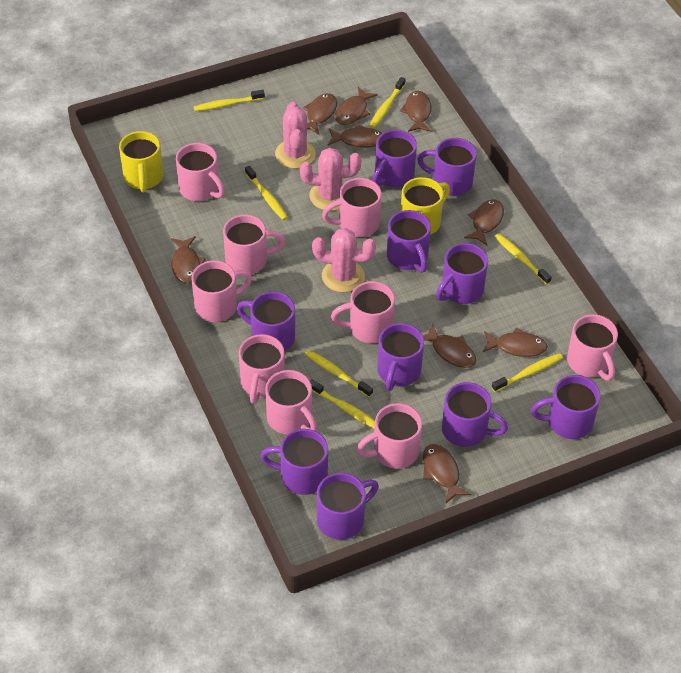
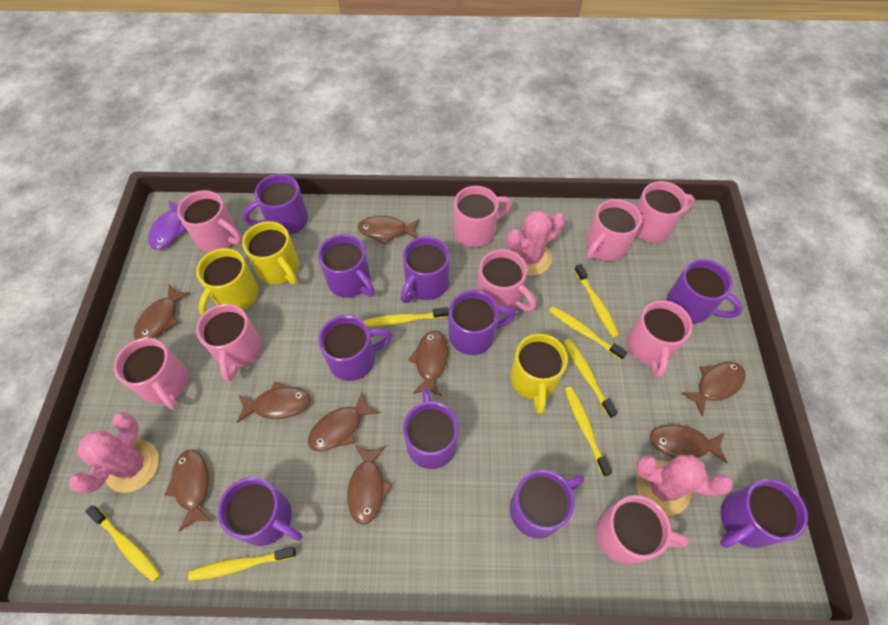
purple fish: 0 -> 1
yellow mug: 2 -> 3

